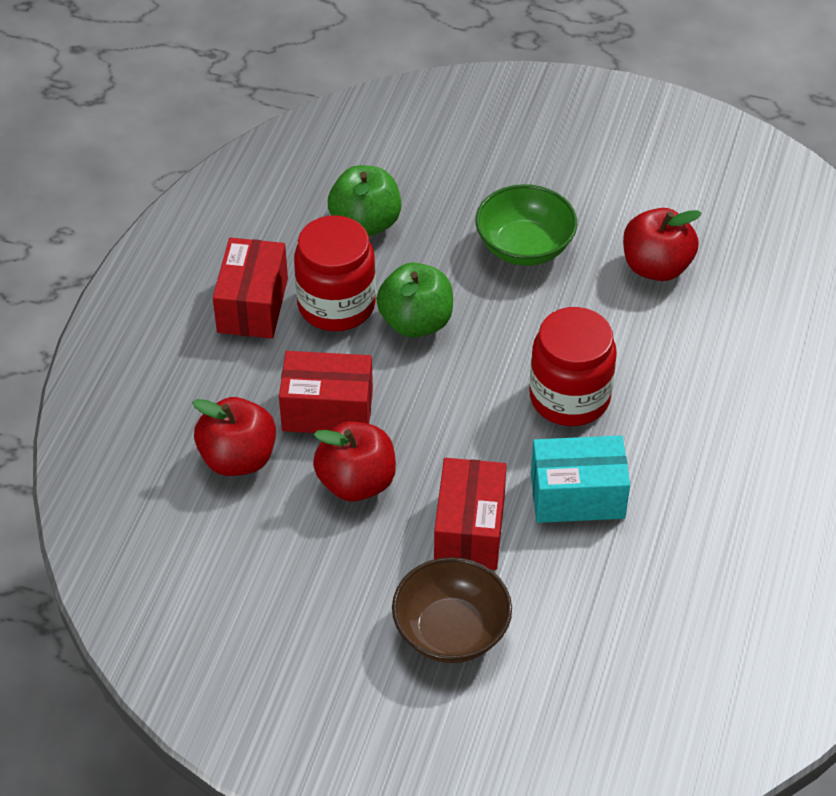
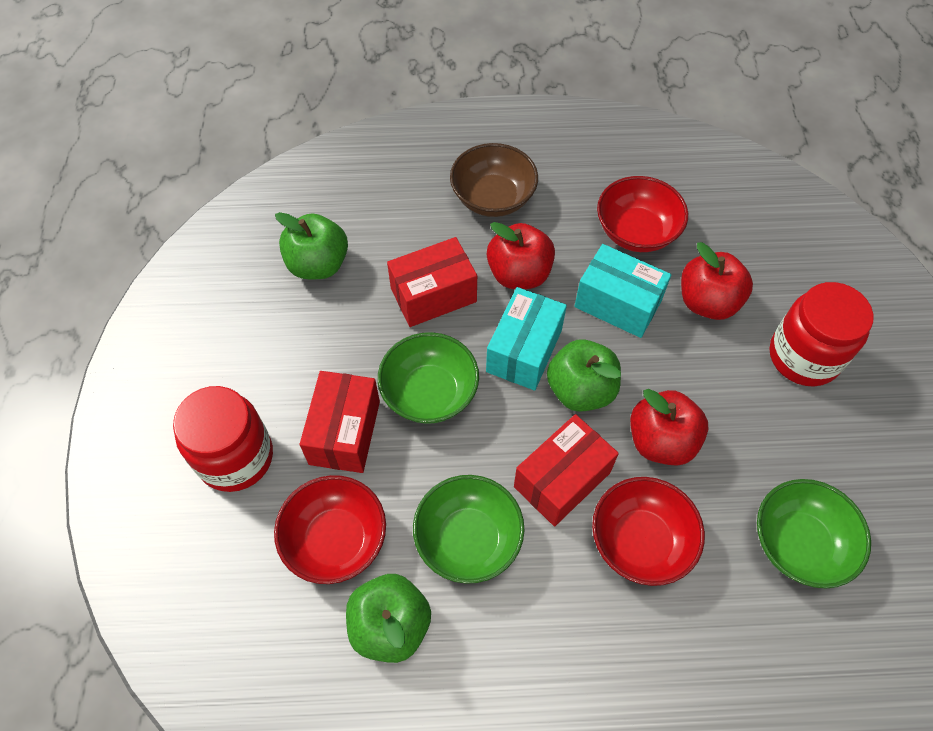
green apple: 2 -> 3
green bowl: 1 -> 3
red bowl: 0 -> 3
turquoise box: 1 -> 2

